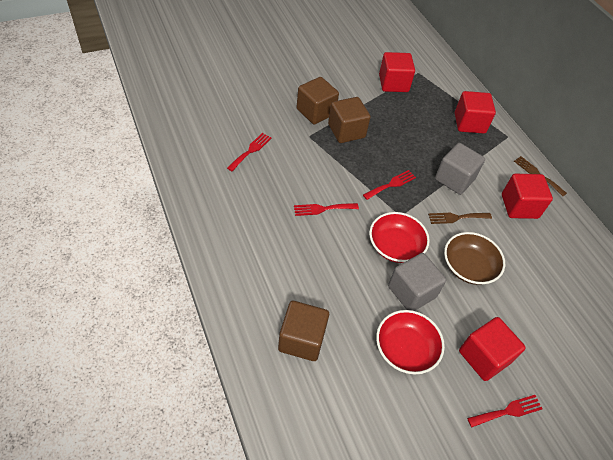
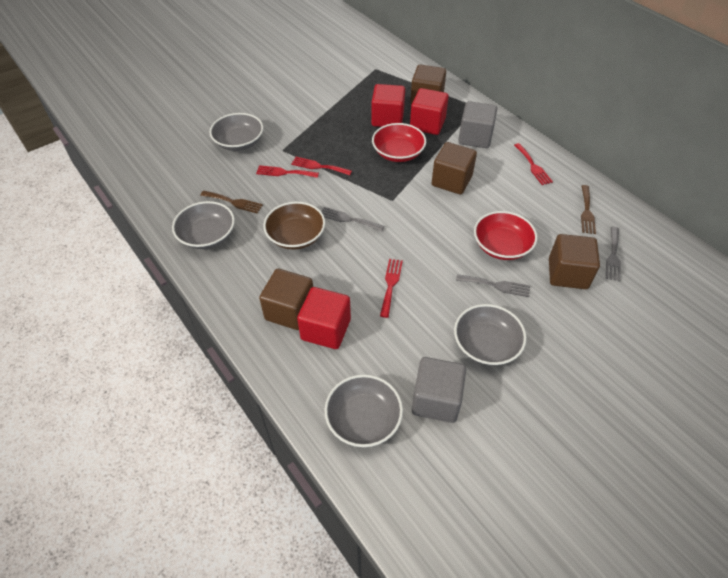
brown cube: 3 -> 4
grey bowl: 0 -> 4
grey fork: 0 -> 3
red cube: 4 -> 3

